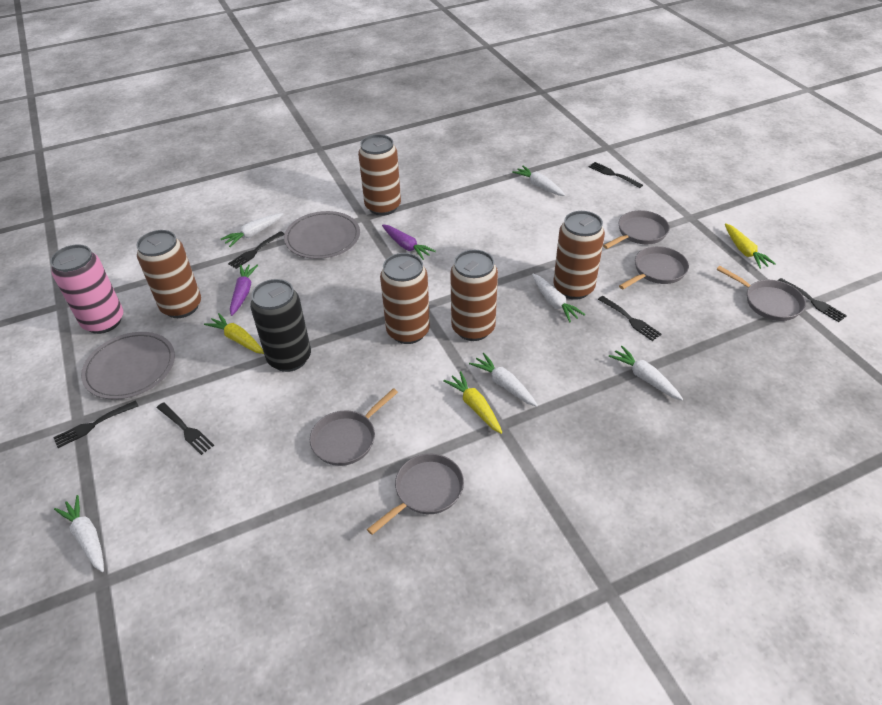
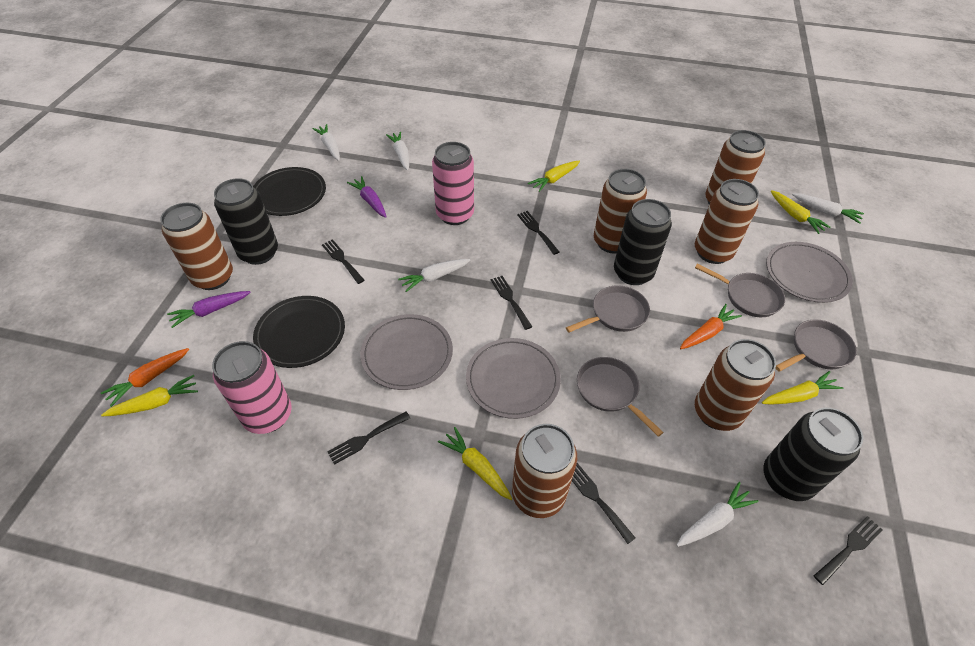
black can: 1 -> 3
black plate: 0 -> 2
brown can: 5 -> 6
grey pan: 5 -> 4
grey plate: 2 -> 3
orange carrot: 0 -> 2
pink can: 1 -> 2
white carrot: 6 -> 5
yellow carrot: 3 -> 5

